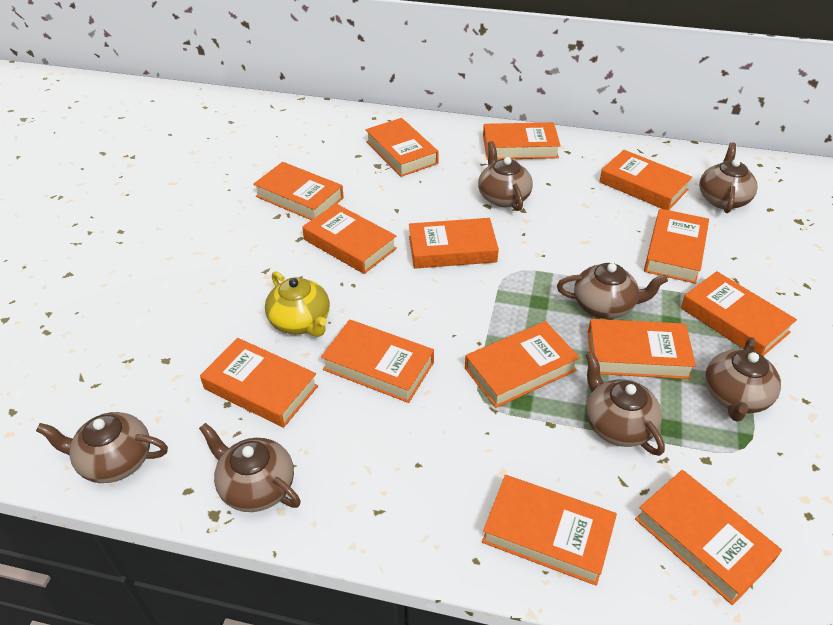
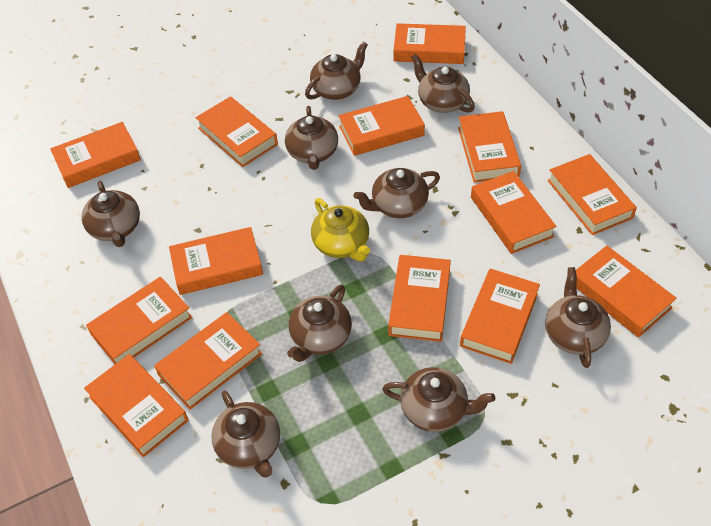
brown teapot: 7 -> 9

